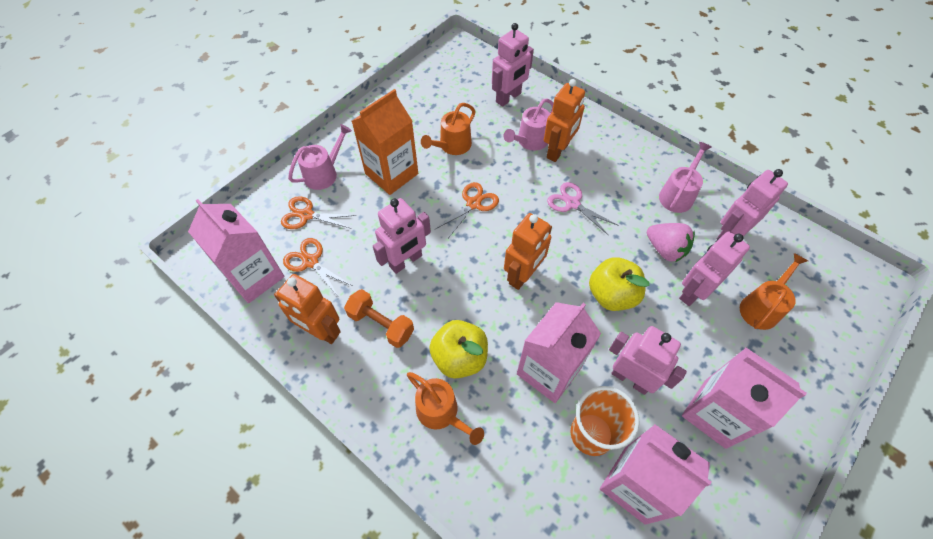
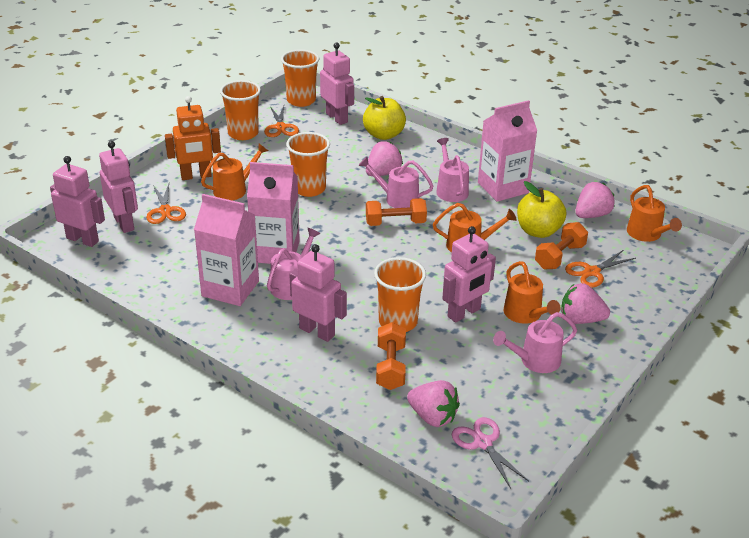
orange carton: 1 -> 0
orange cup: 1 -> 4
orange dumbbell: 1 -> 3
orange robot: 3 -> 1
orange watering can: 3 -> 4
pink carton: 4 -> 3
pink strawberry: 1 -> 4
pink watering can: 3 -> 4

